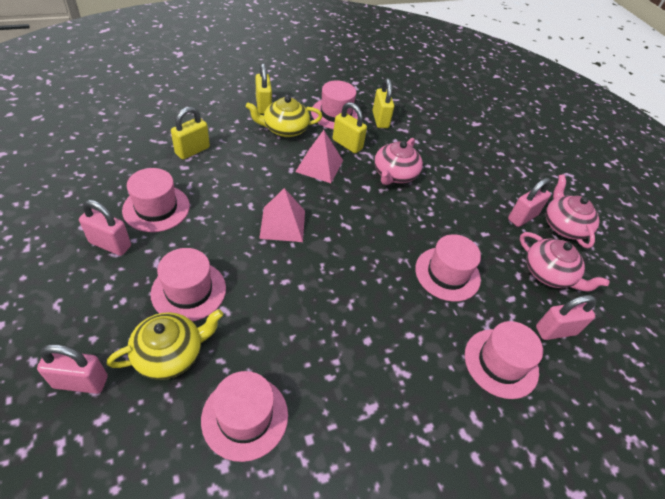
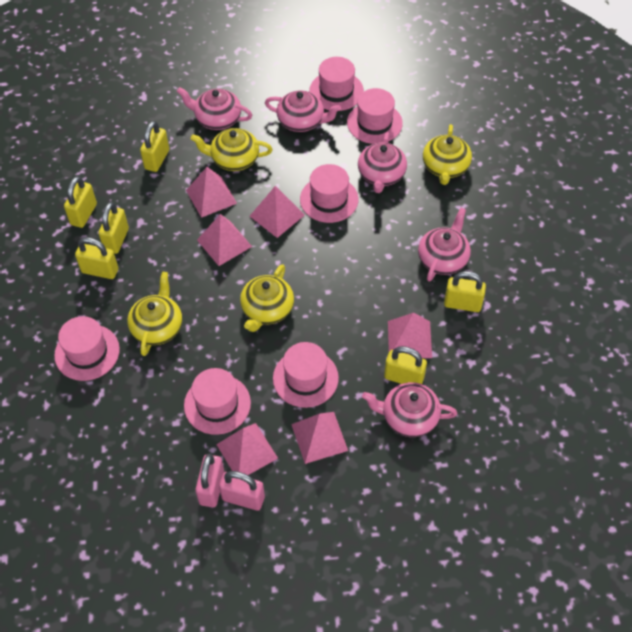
pink padlock: 4 -> 2
pink pyramid: 2 -> 6
pink teapot: 3 -> 5
yellow padlock: 4 -> 6
yellow teapot: 2 -> 4

